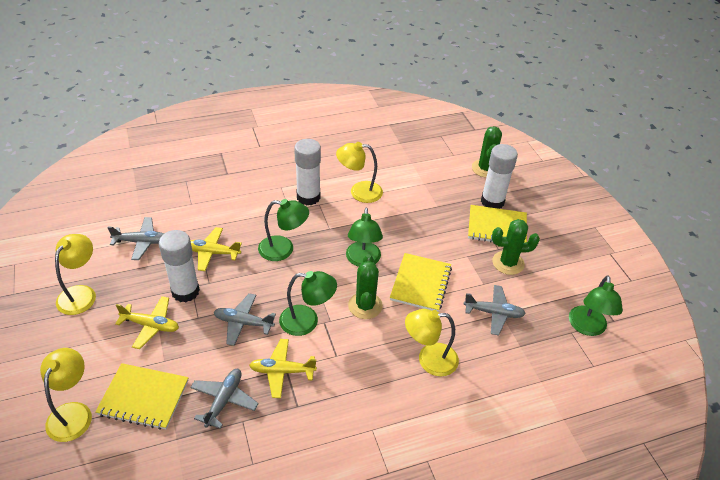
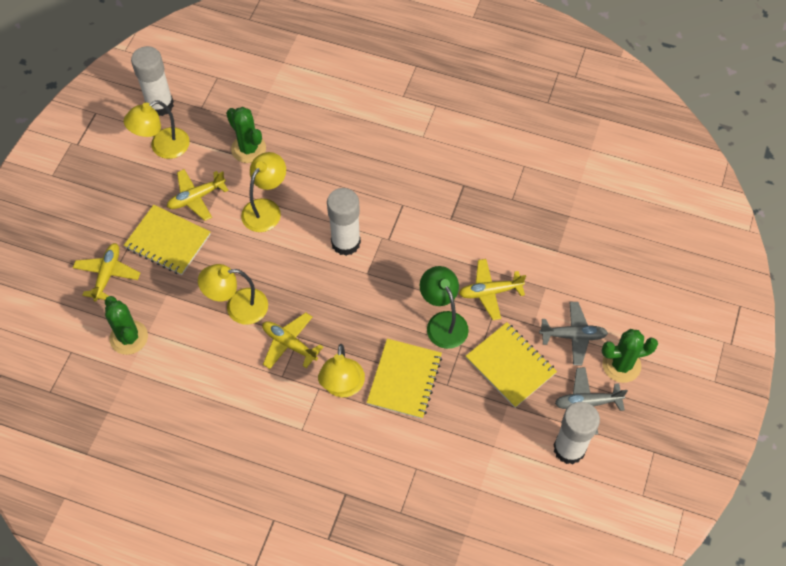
green lamp: 4 -> 1
grey plane: 4 -> 2
yellow plane: 3 -> 4

